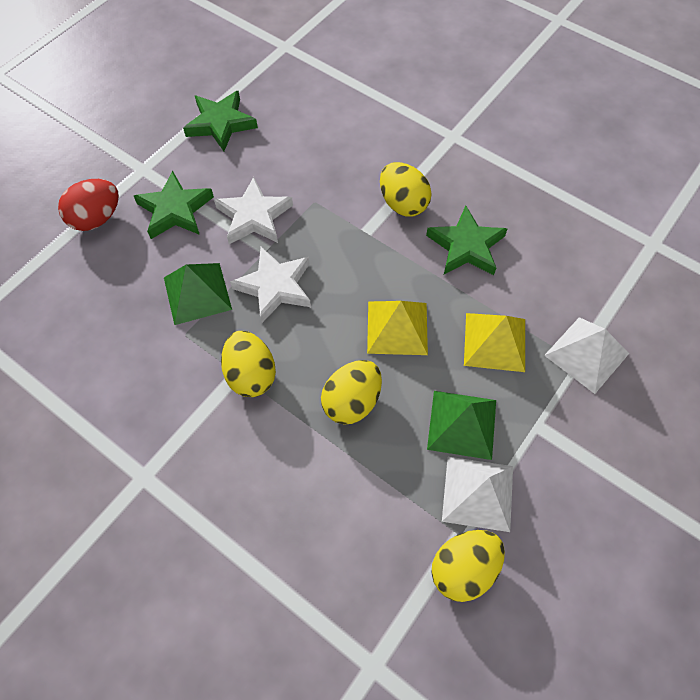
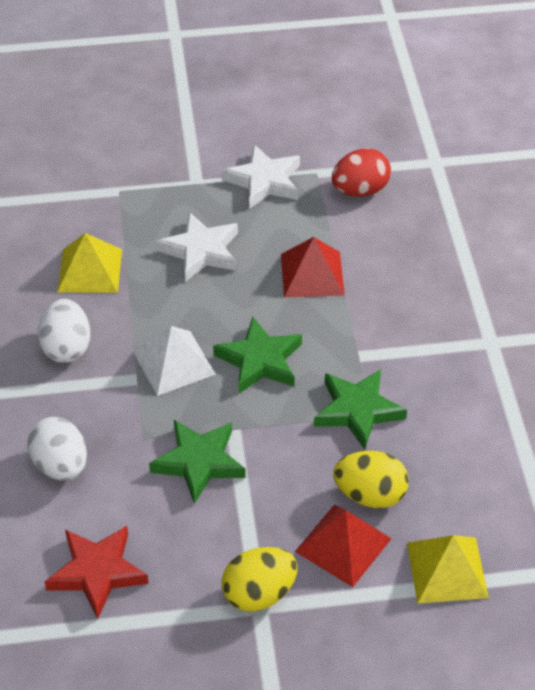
green pyramid: 2 -> 0
red pyramid: 0 -> 2
red star: 0 -> 1
white egg: 0 -> 2
white pyramid: 2 -> 1
yellow egg: 4 -> 2

